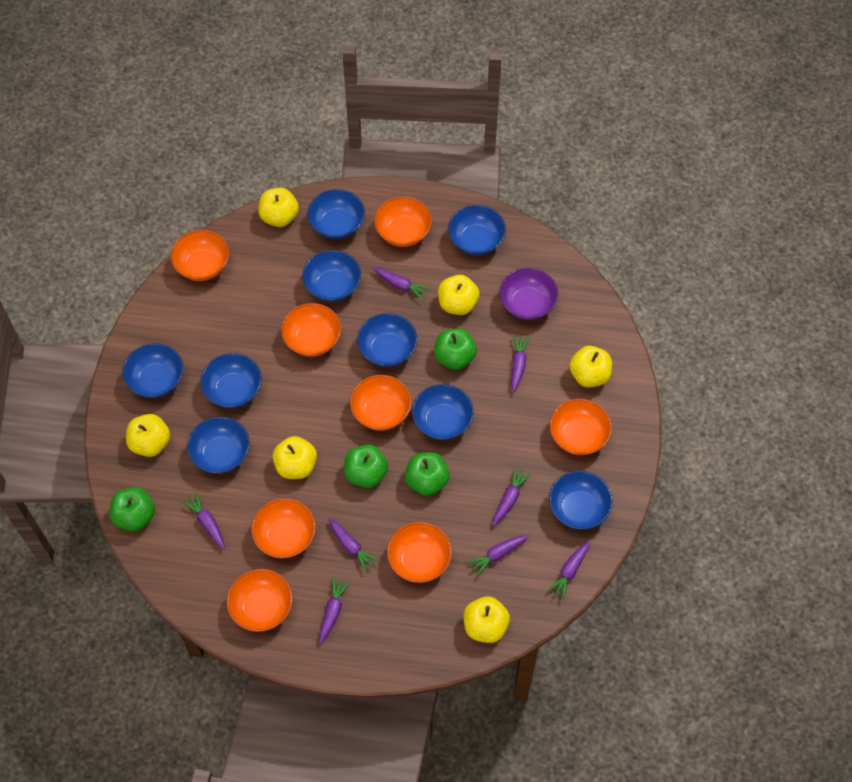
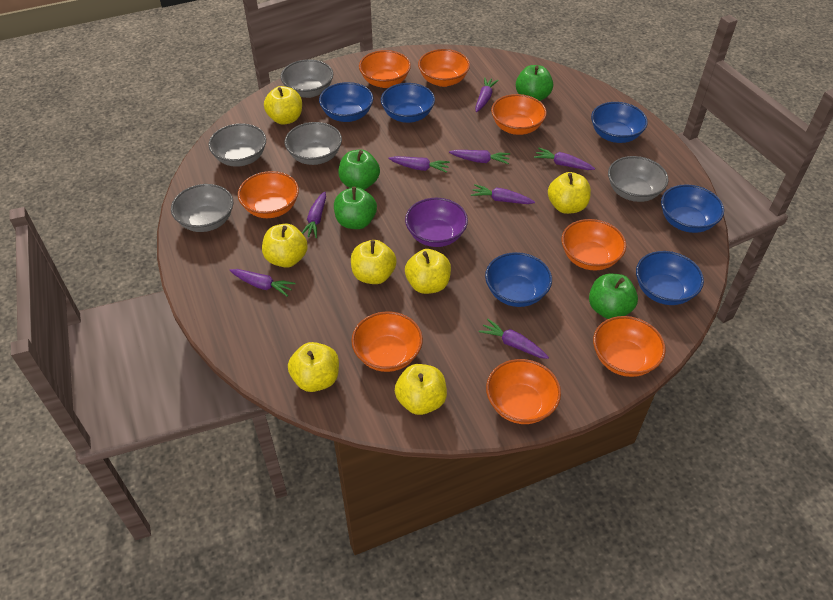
blue bowl: 9 -> 6
grey bowl: 0 -> 5
yellow apple: 6 -> 7

